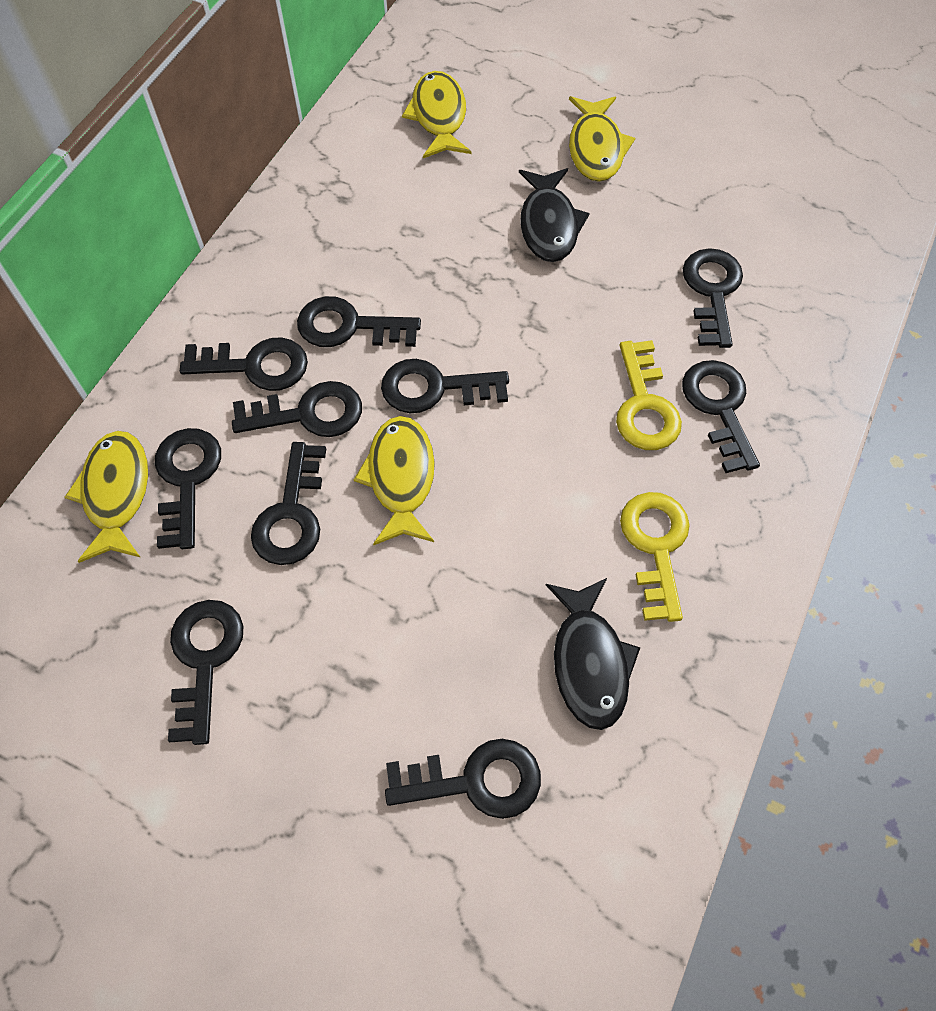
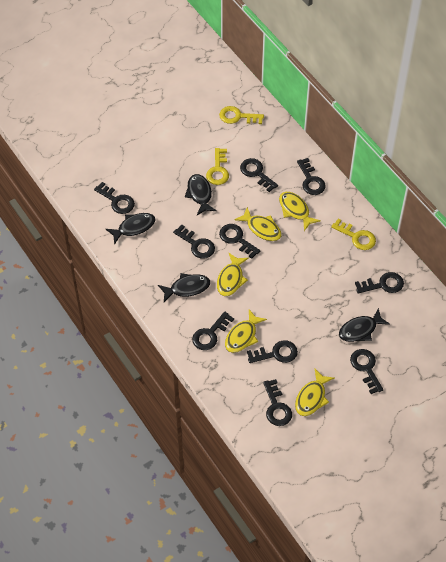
black fish: 2 -> 4
yellow fish: 4 -> 5
yellow key: 2 -> 3

